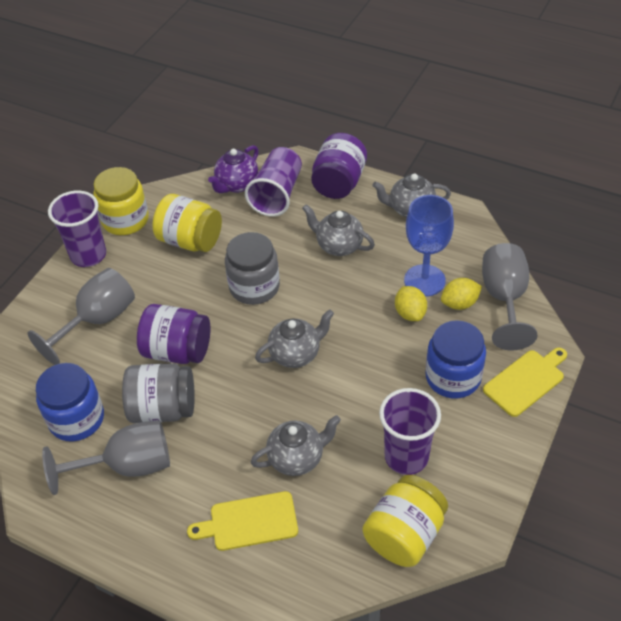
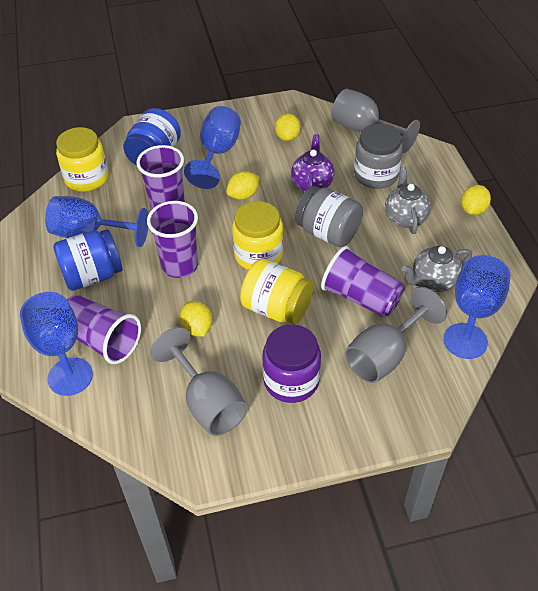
blue goblet: 1 -> 4
grey teapot: 4 -> 2
purple cup: 3 -> 4
purple jar: 2 -> 1
yellow cutting board: 2 -> 0
yellow lemon: 2 -> 4

